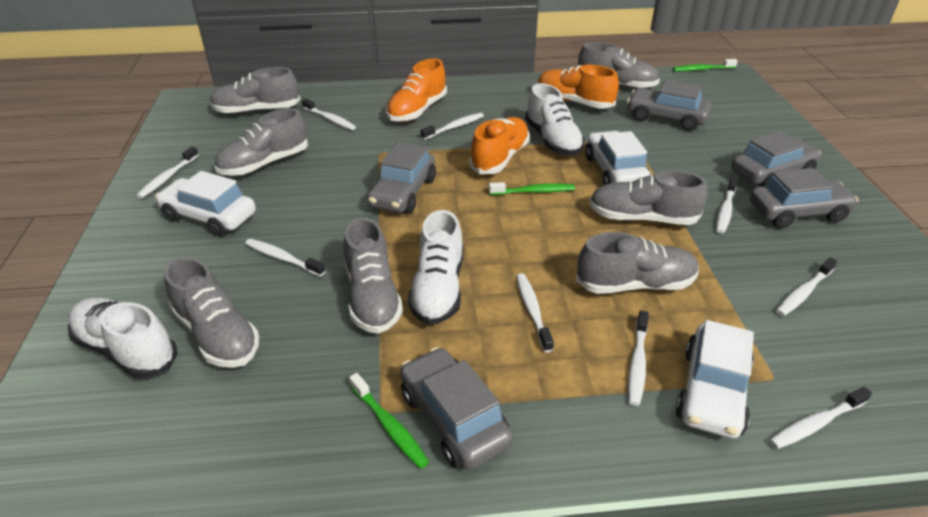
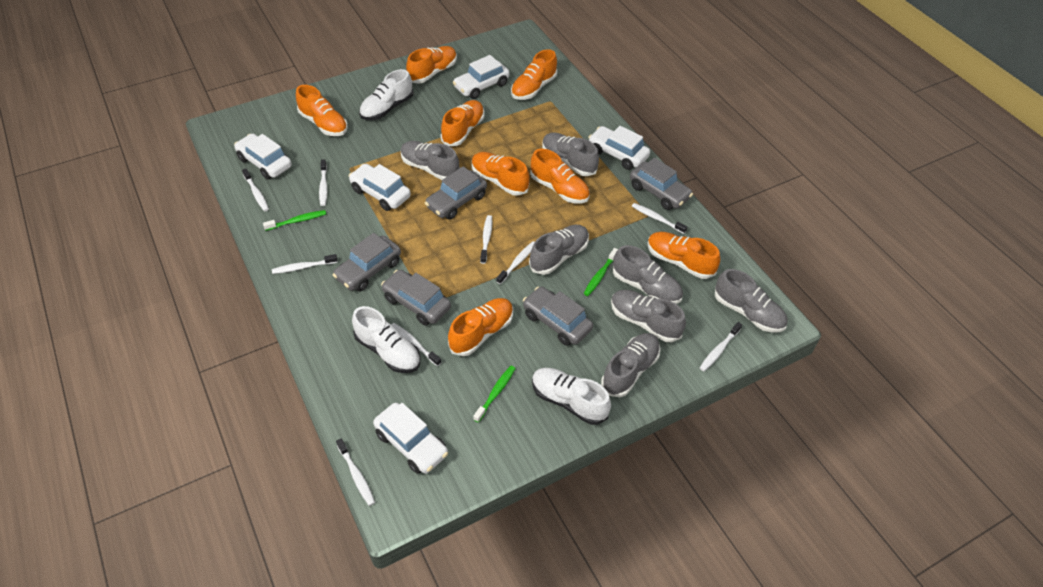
orange shoe: 3 -> 8
white car: 3 -> 5

